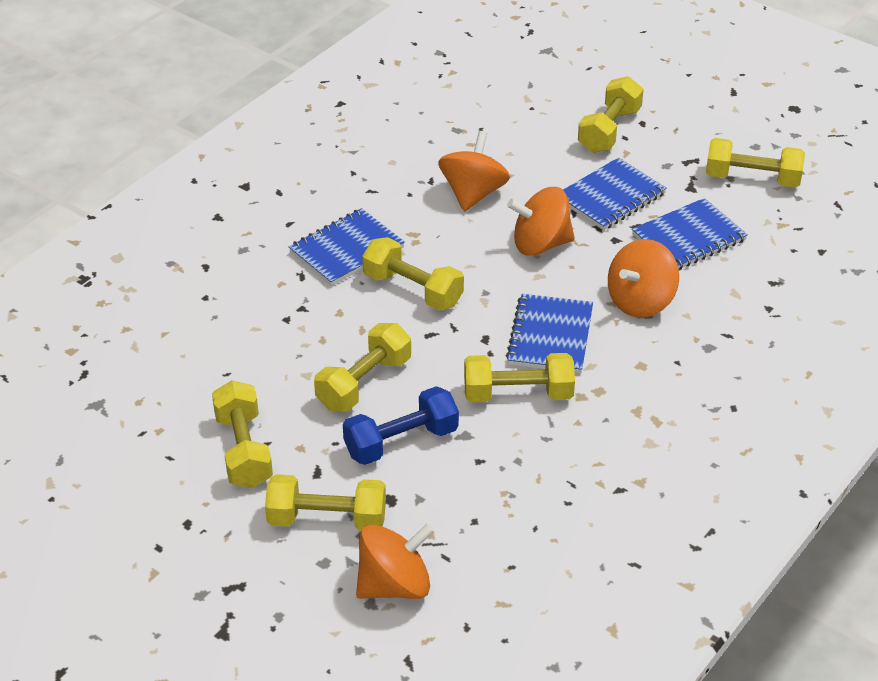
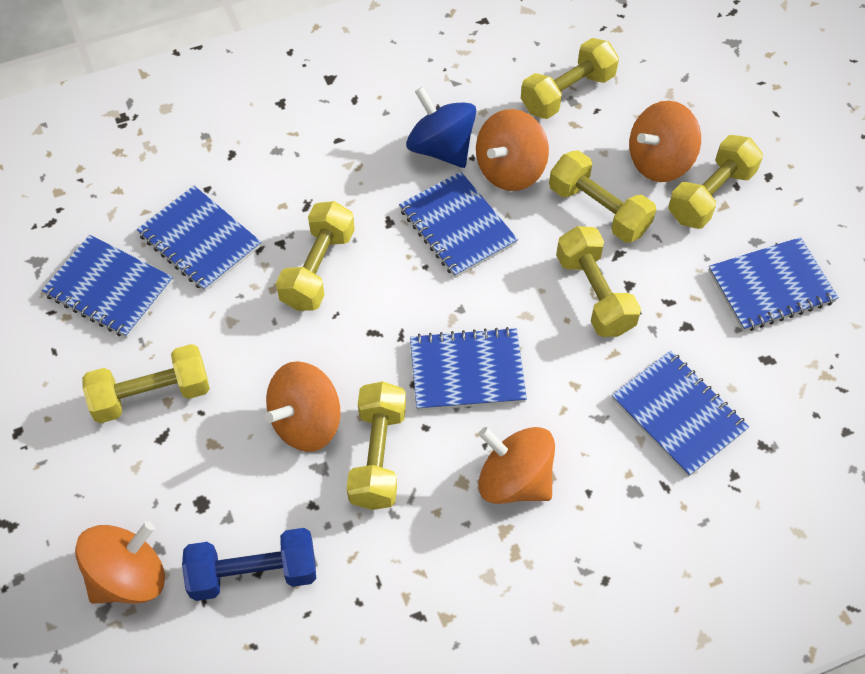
blue notebook: 4 -> 6
blue spinning top: 0 -> 1
orange spinning top: 4 -> 5

